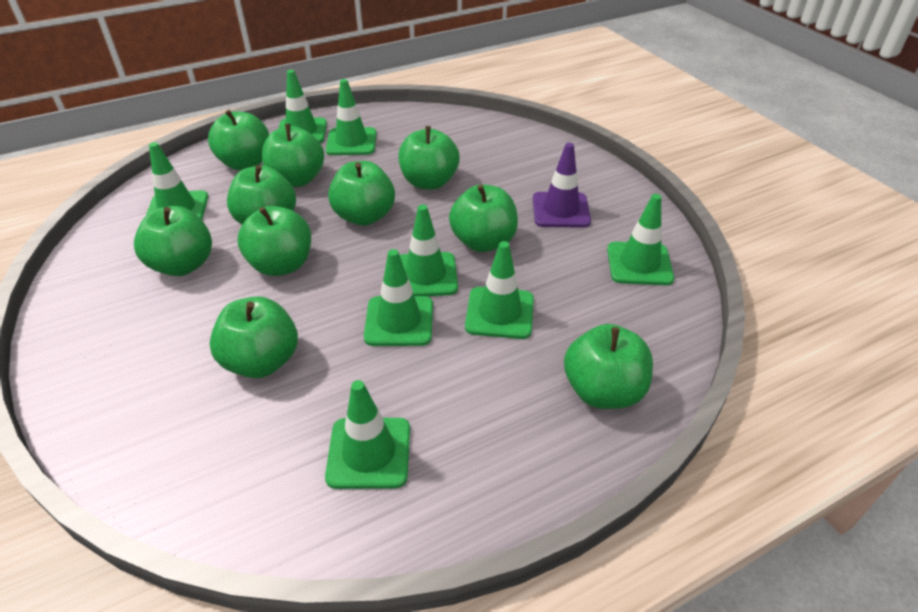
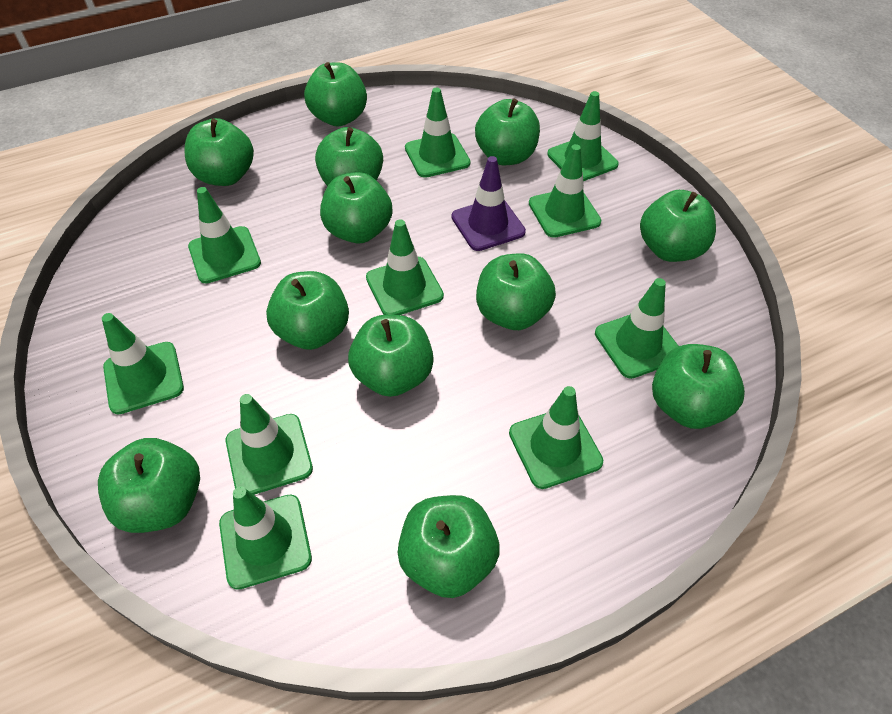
green apple: 10 -> 12
green traffic cone: 8 -> 10

